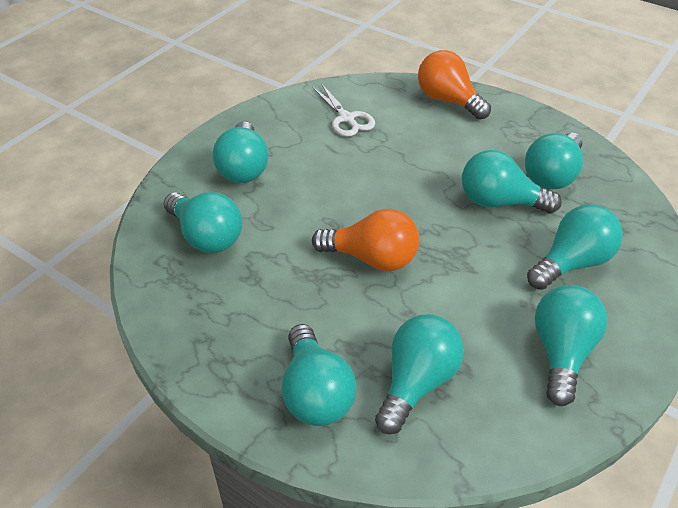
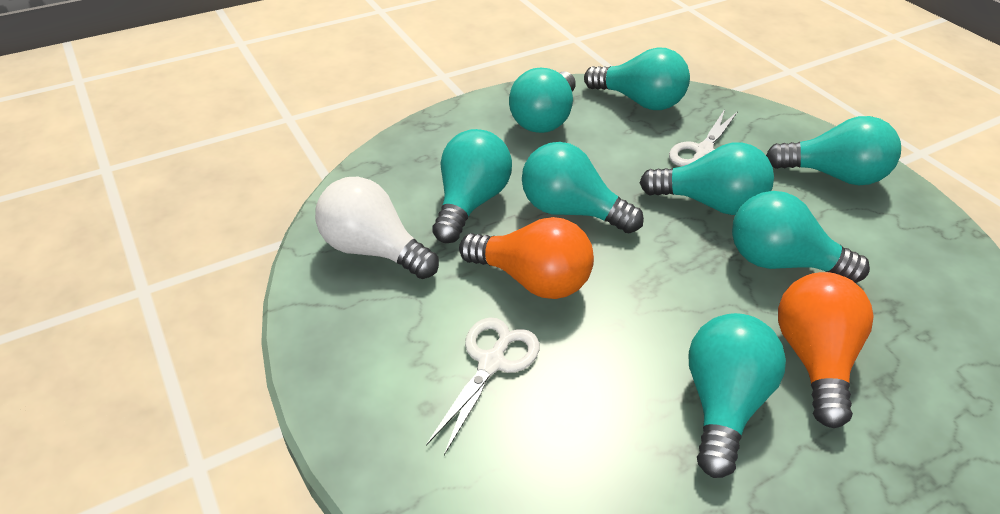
white light bulb: 0 -> 1
white scissors: 1 -> 2

